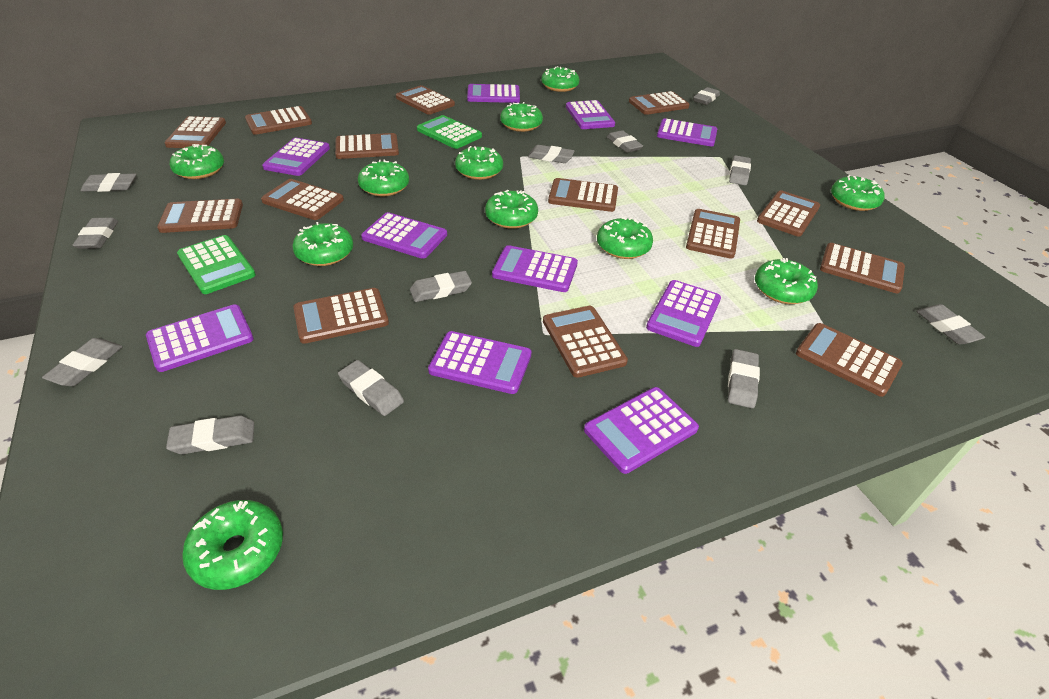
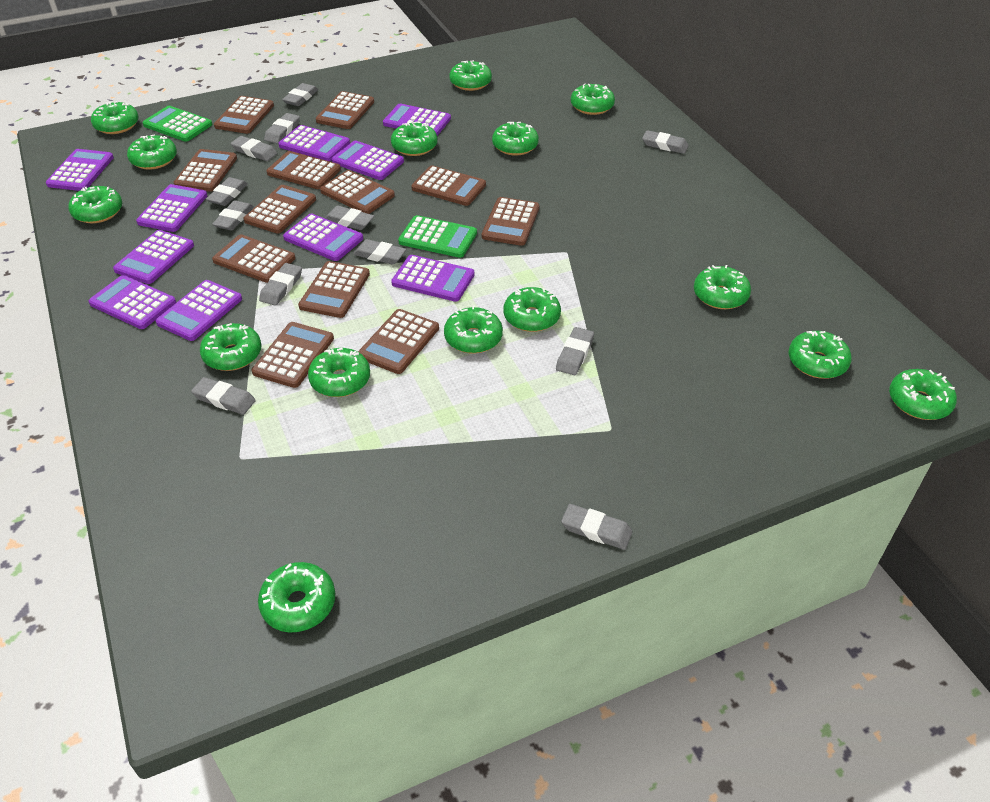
brown calculator: 14 -> 12
green donut: 11 -> 15

